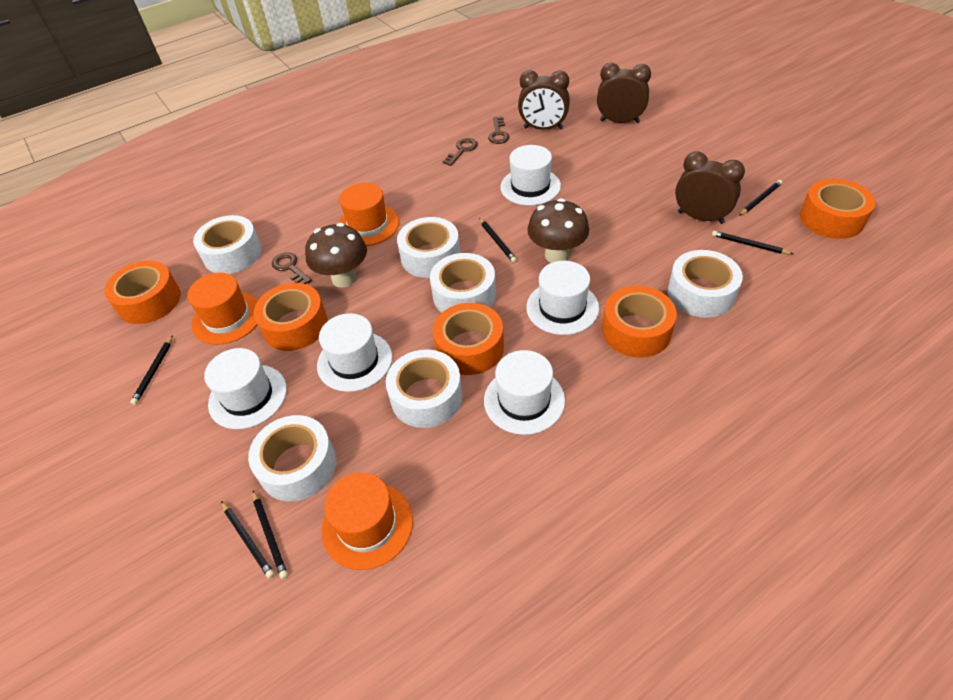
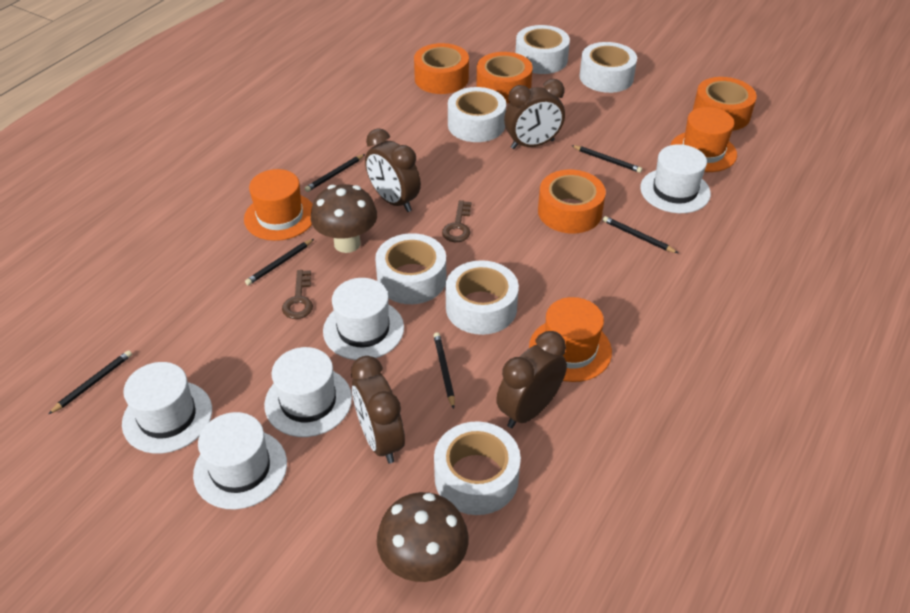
brown clock: 3 -> 4
brown key: 3 -> 2
orange tape: 5 -> 4

